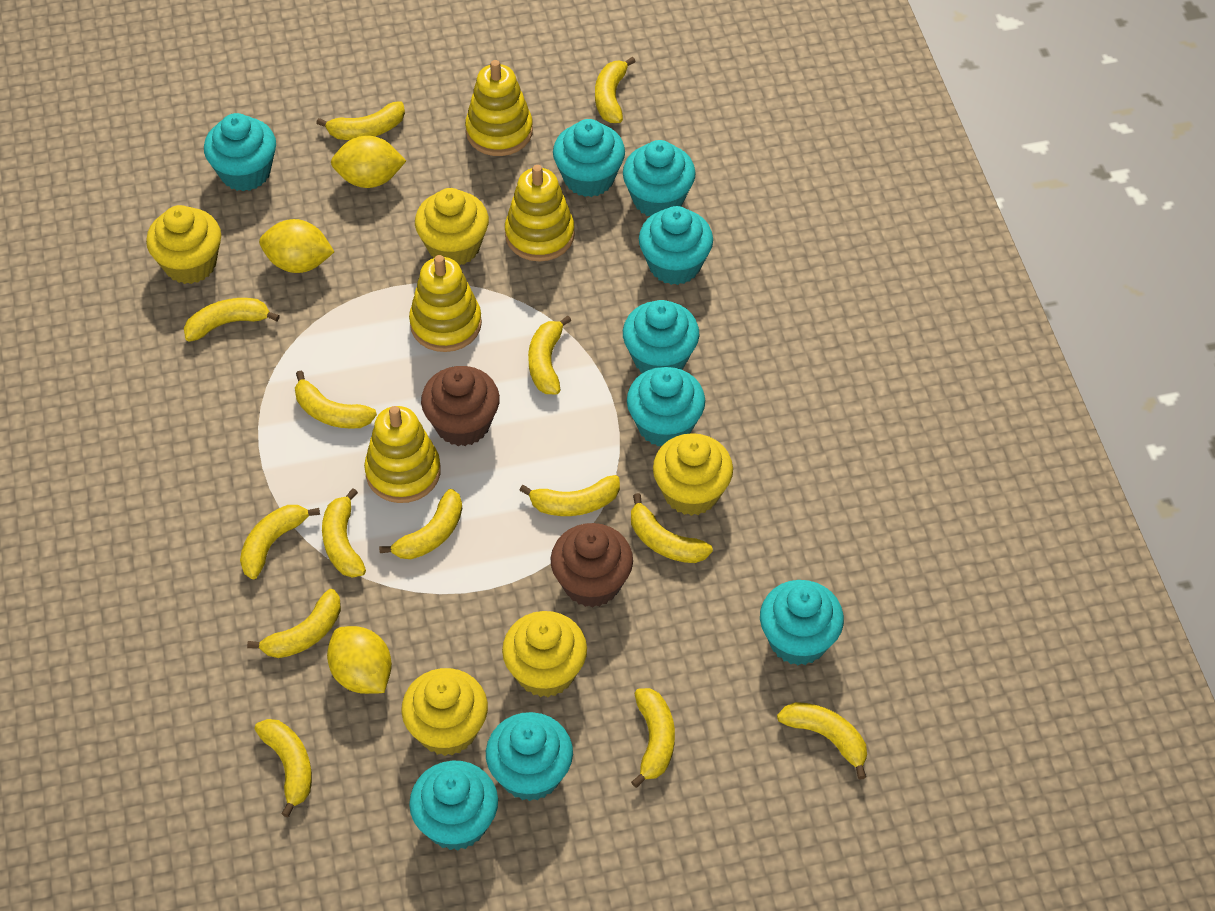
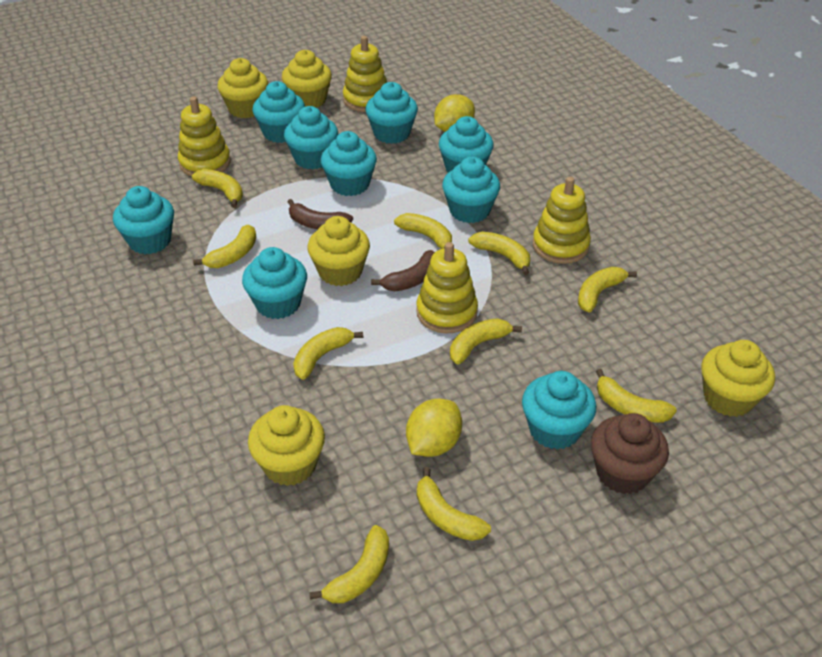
brown banana: 0 -> 2
brown cupcake: 2 -> 1
yellow banana: 14 -> 10
yellow lemon: 3 -> 2

